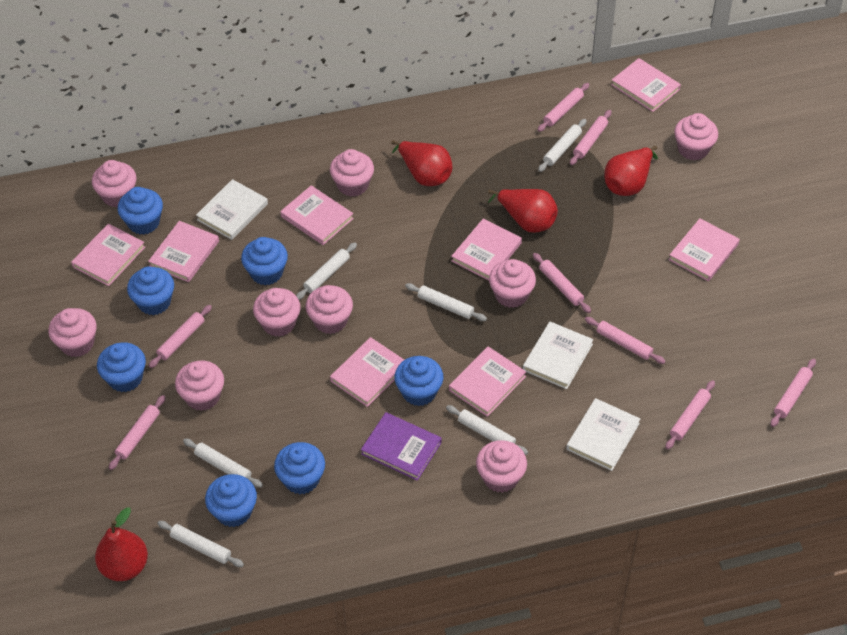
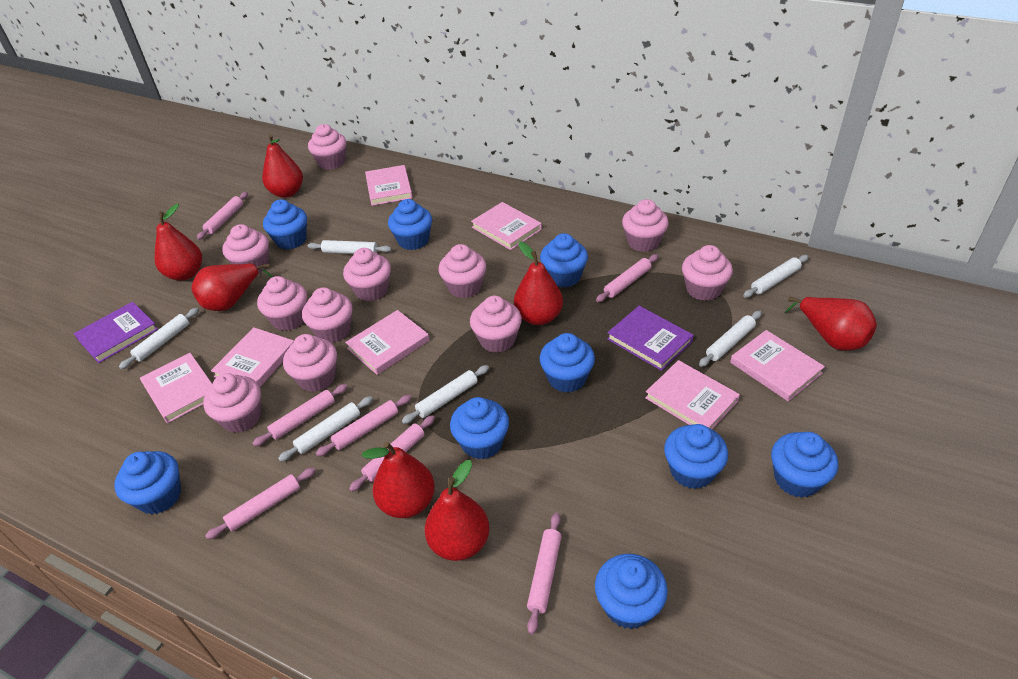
blue cupcake: 7 -> 9
pink book: 8 -> 7
pink cupcake: 9 -> 11
pink rolling pin: 8 -> 7
purple book: 1 -> 2
red pear: 4 -> 7
white book: 3 -> 0

